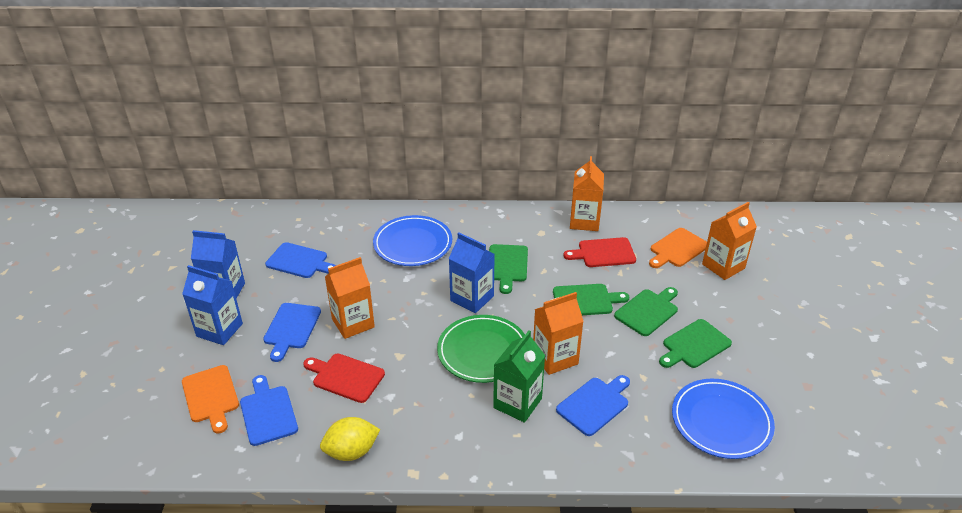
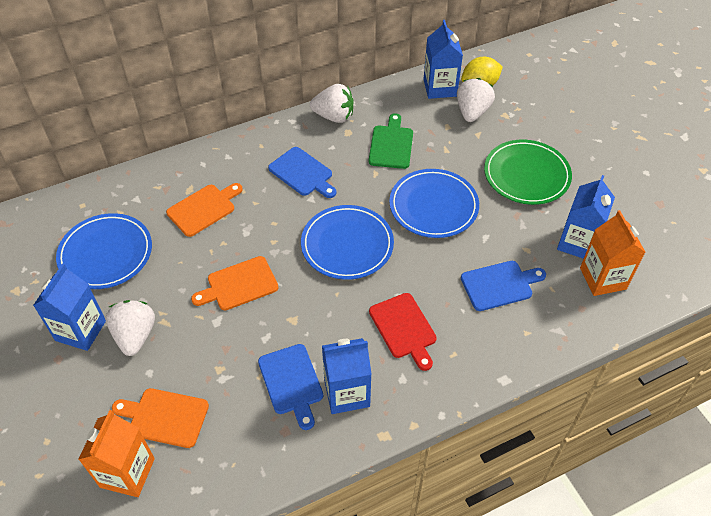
blue carton: 3 -> 4
blue cutting board: 4 -> 3
blue plate: 2 -> 3
green carton: 1 -> 0
green cutting board: 4 -> 1
orange carton: 4 -> 2
orange cutting board: 2 -> 3
red cutting board: 2 -> 1
white strawberry: 0 -> 3

